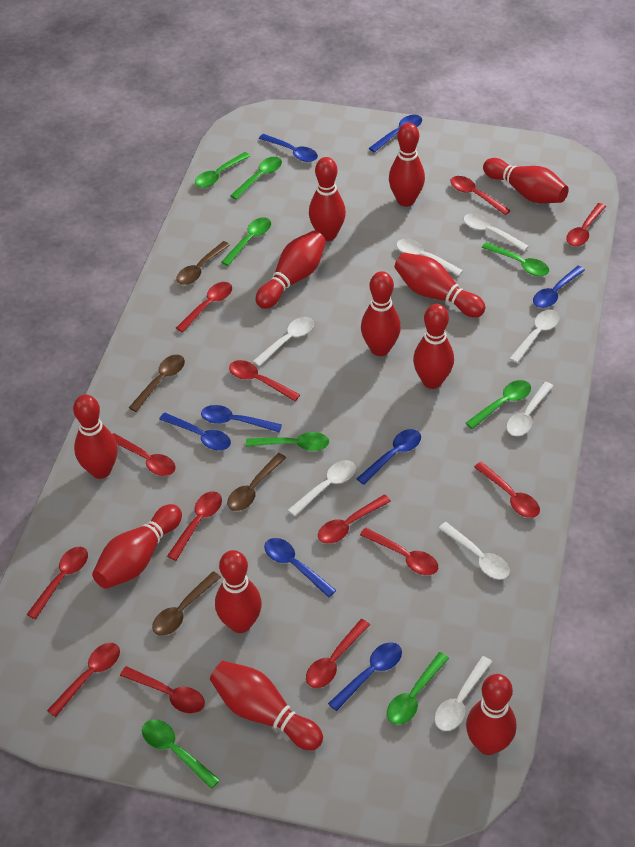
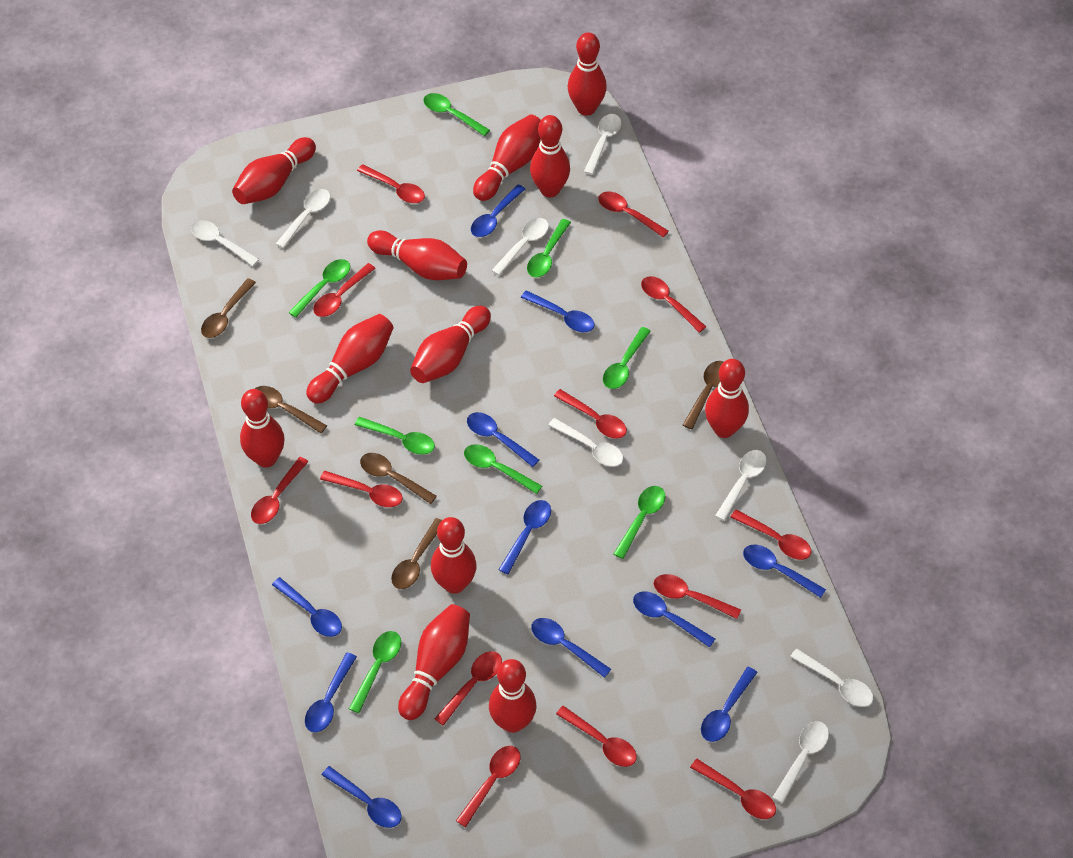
blue spoon: 8 -> 11
brown spoon: 4 -> 5

